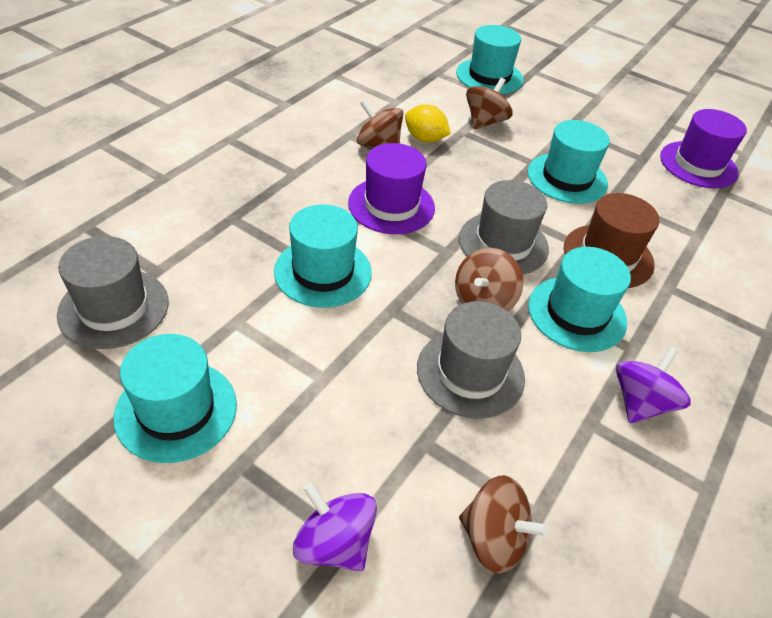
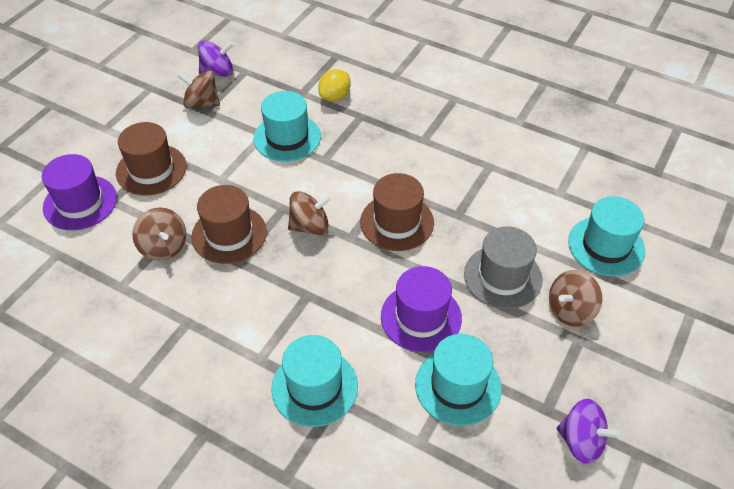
brown hat: 1 -> 3
grey hat: 3 -> 1
turquoise hat: 5 -> 4

